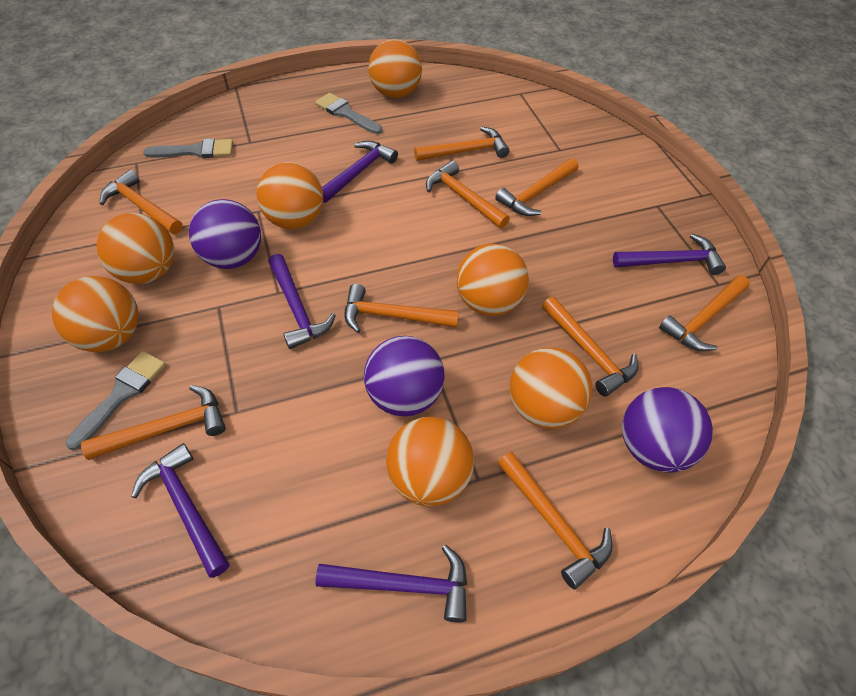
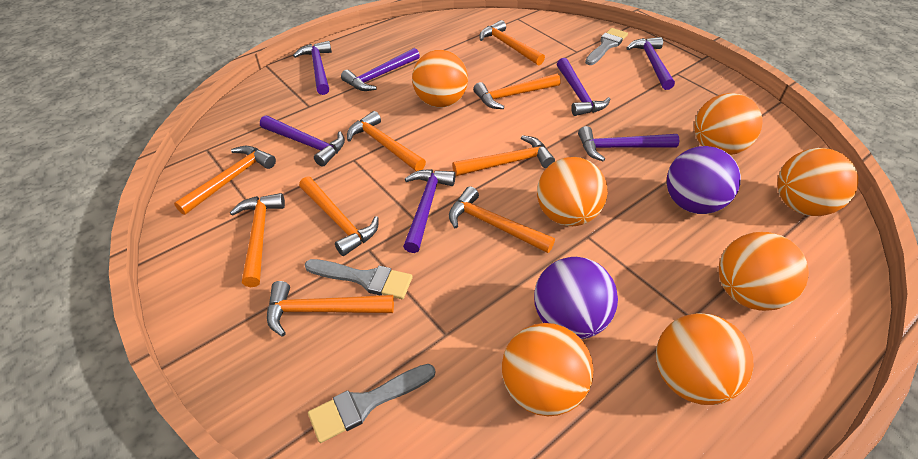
purple ball: 3 -> 2
purple hammer: 5 -> 7

